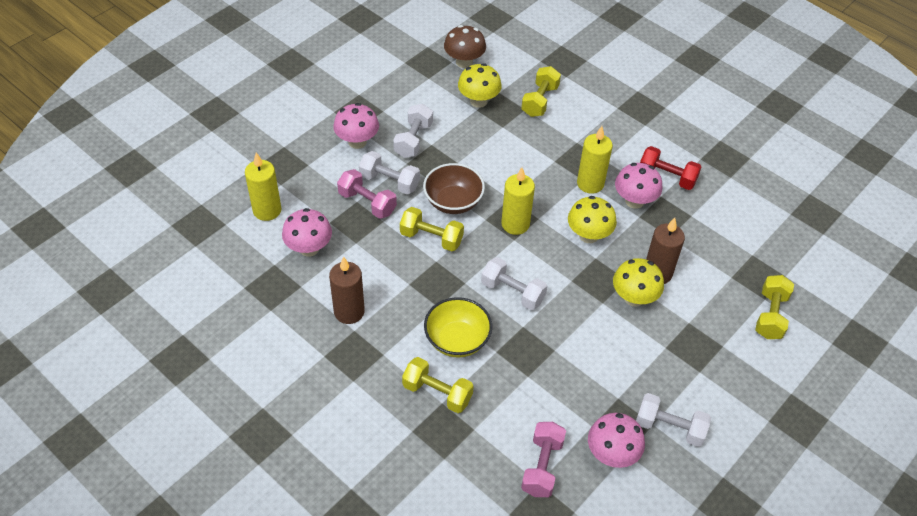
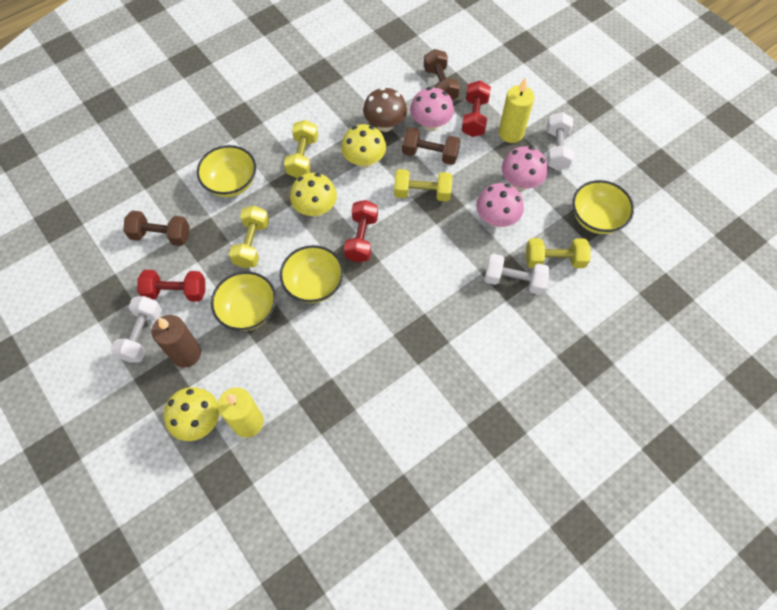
brown bowl: 1 -> 0
brown candle: 2 -> 1
brown dumbbell: 0 -> 3
pink dumbbell: 2 -> 0
pink mushroom: 4 -> 3
red dumbbell: 1 -> 3
white dumbbell: 4 -> 3
yellow bowl: 1 -> 4
yellow candle: 3 -> 2

